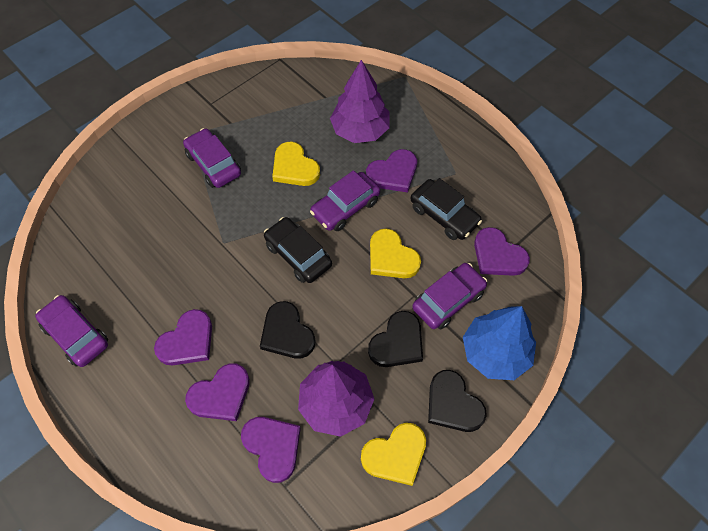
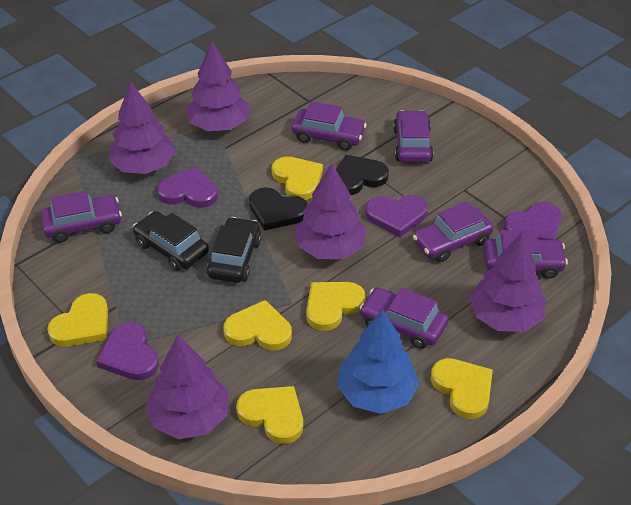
black heart: 3 -> 2
purple car: 4 -> 6
purple heart: 5 -> 4
purple tree: 2 -> 5
yellow heart: 3 -> 6

